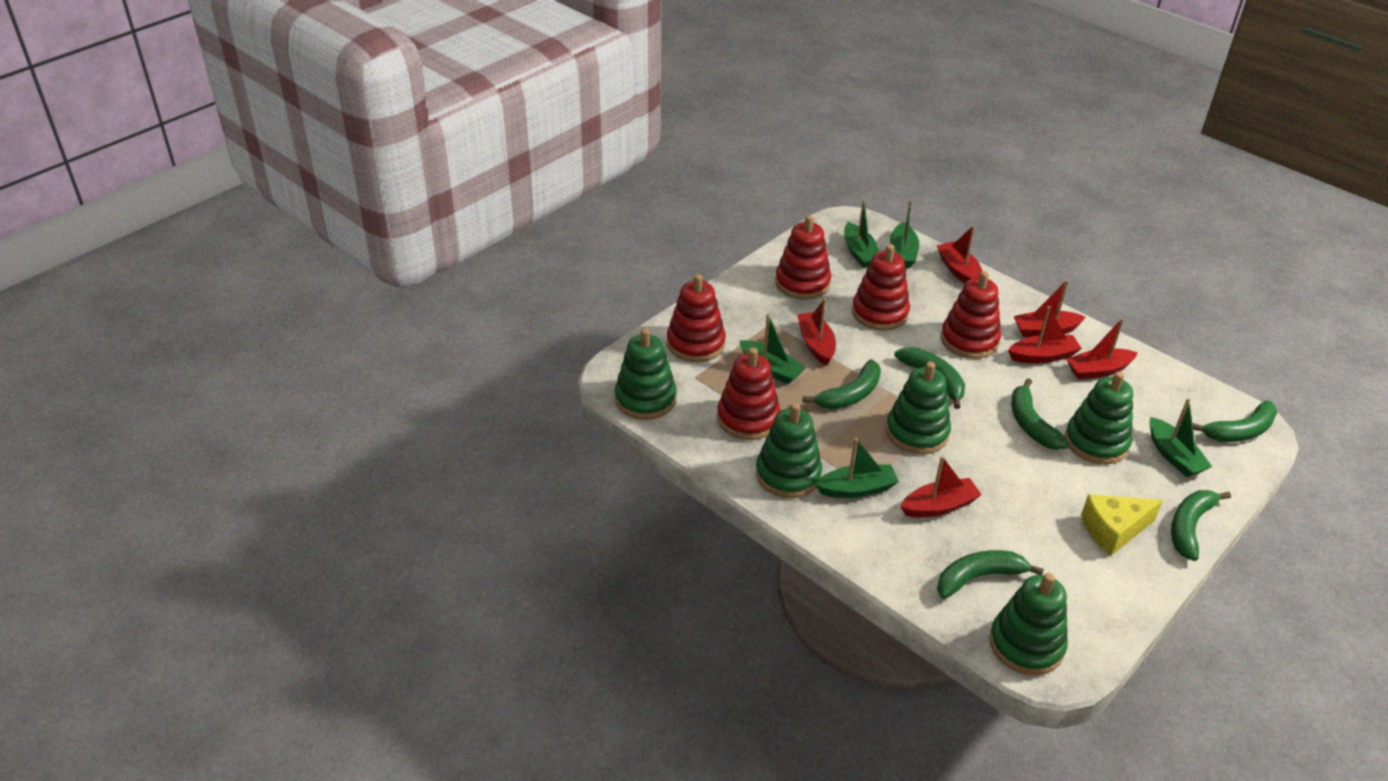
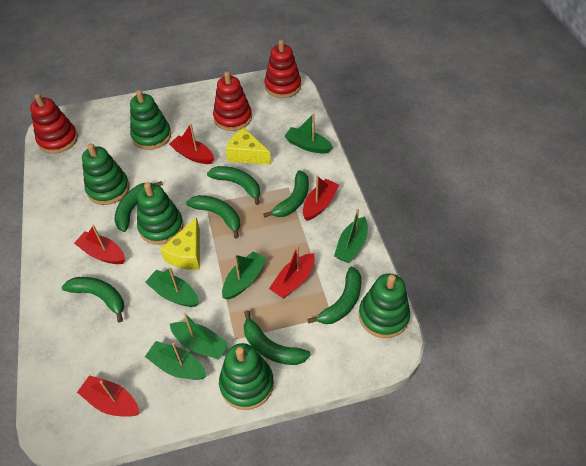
green banana: 6 -> 7
green boat: 5 -> 6
red boat: 6 -> 5
red stacking toy: 5 -> 3
yellow cheese: 1 -> 2

